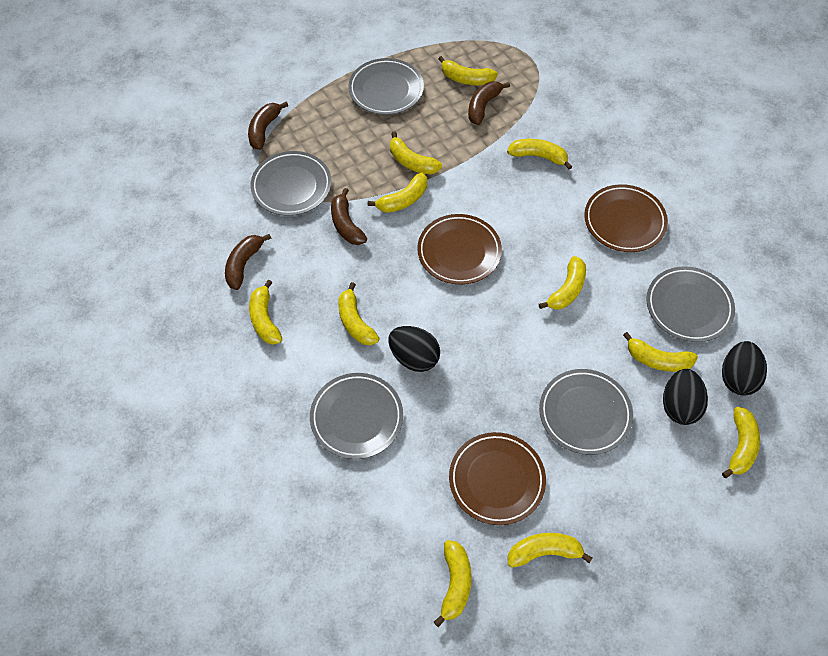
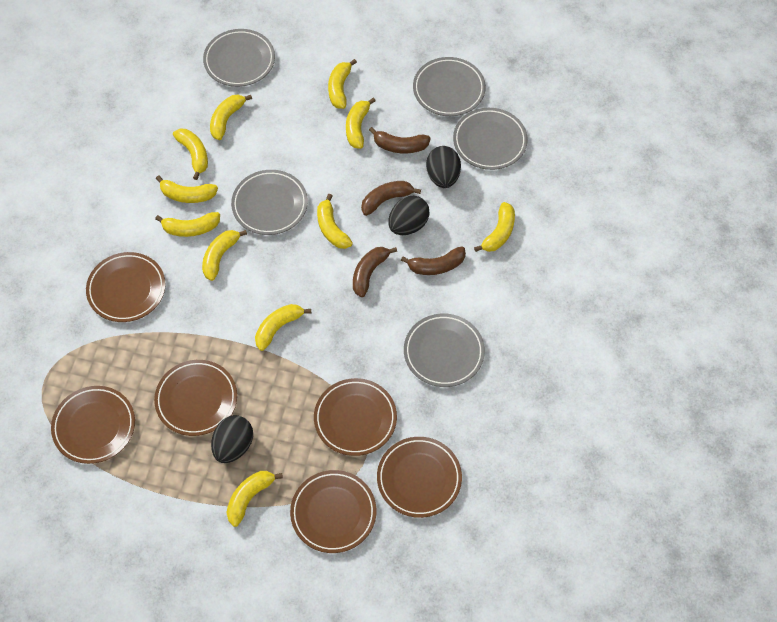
brown plate: 3 -> 6

